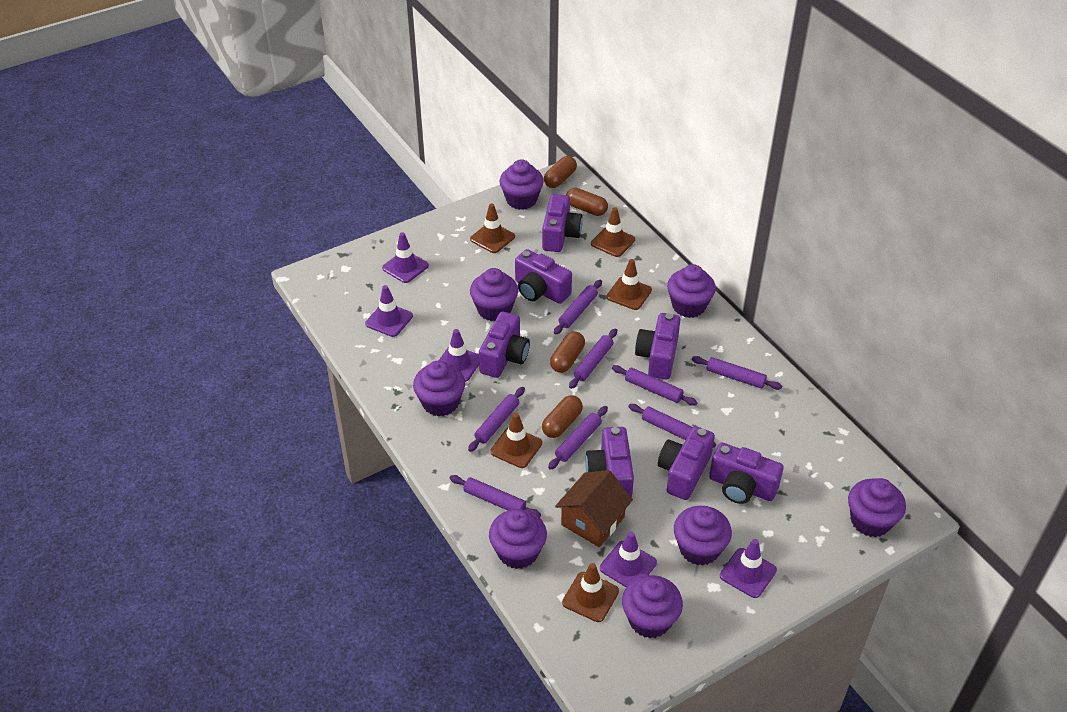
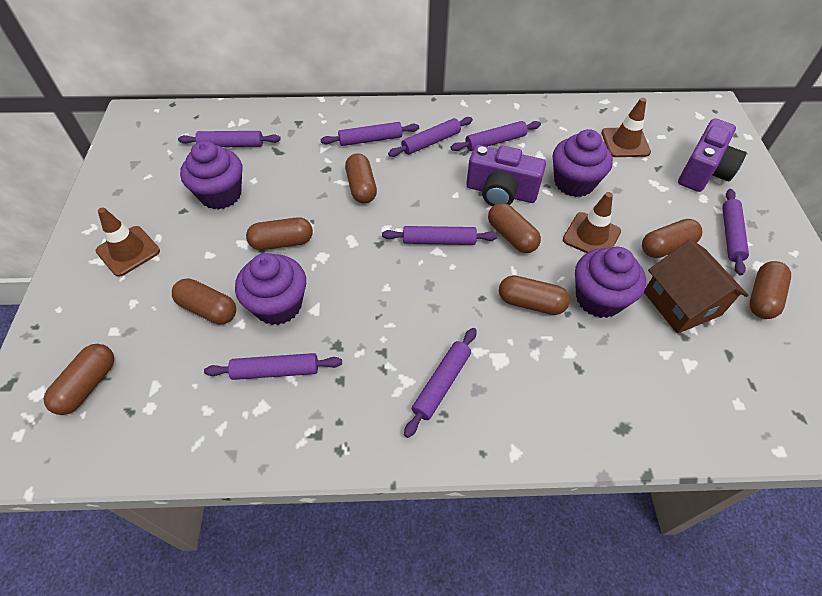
brown capsule: 4 -> 8
brown traffic cone: 5 -> 3
purple camera: 7 -> 2
purple cupcake: 8 -> 4
purple traffic cone: 5 -> 0

